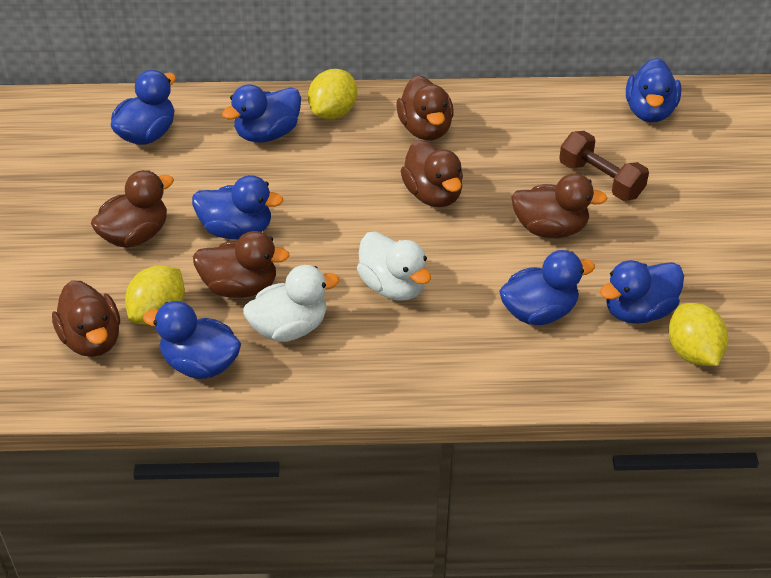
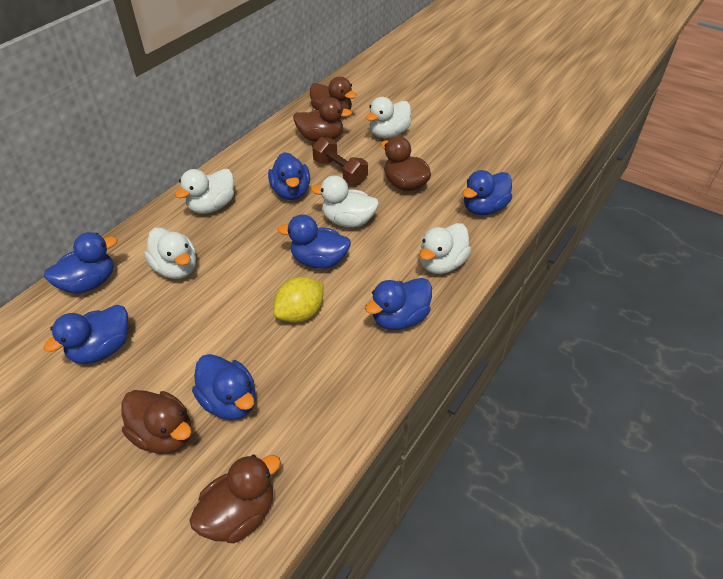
brown duck: 6 -> 5
white duck: 2 -> 5
yellow lemon: 3 -> 1

